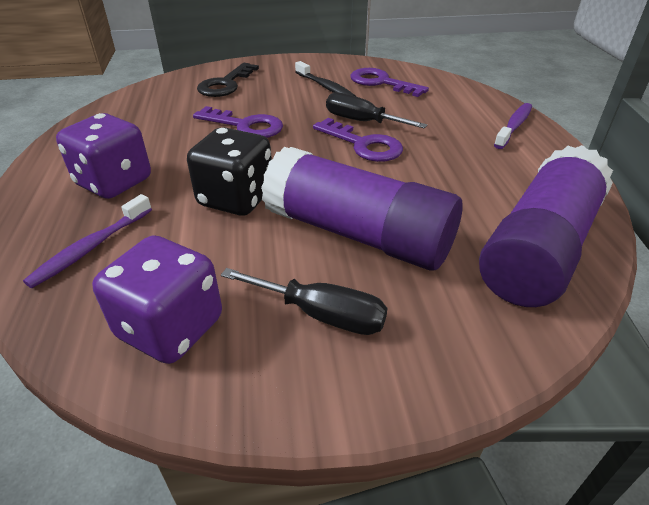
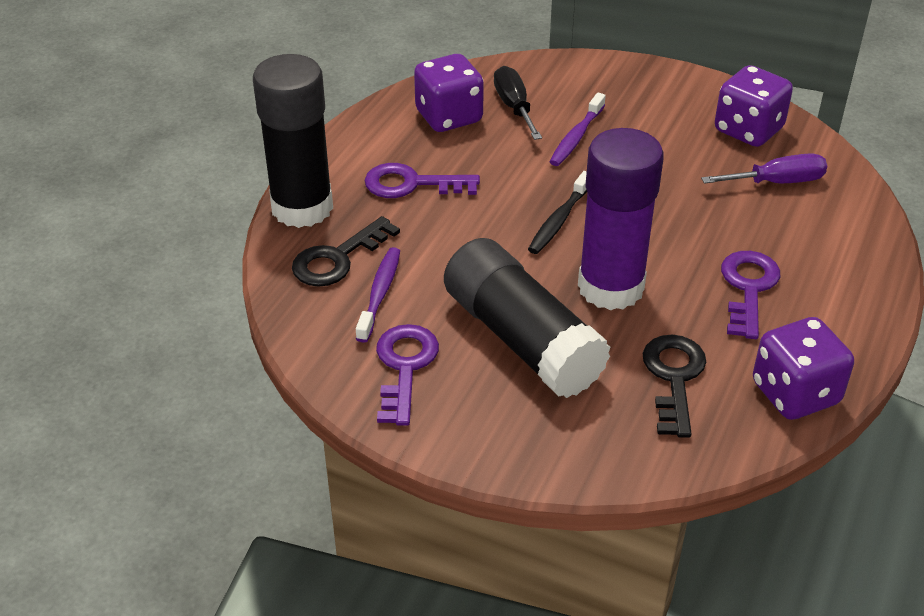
black dice: 1 -> 0
black glue stick: 0 -> 2
black key: 1 -> 2
black screwdriver: 2 -> 1
purple dice: 2 -> 3
purple glue stick: 2 -> 1
purple screwdriver: 0 -> 1

